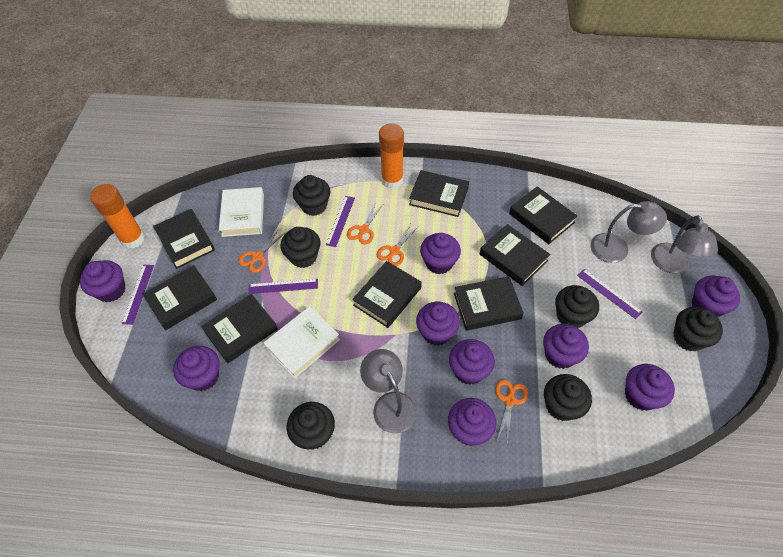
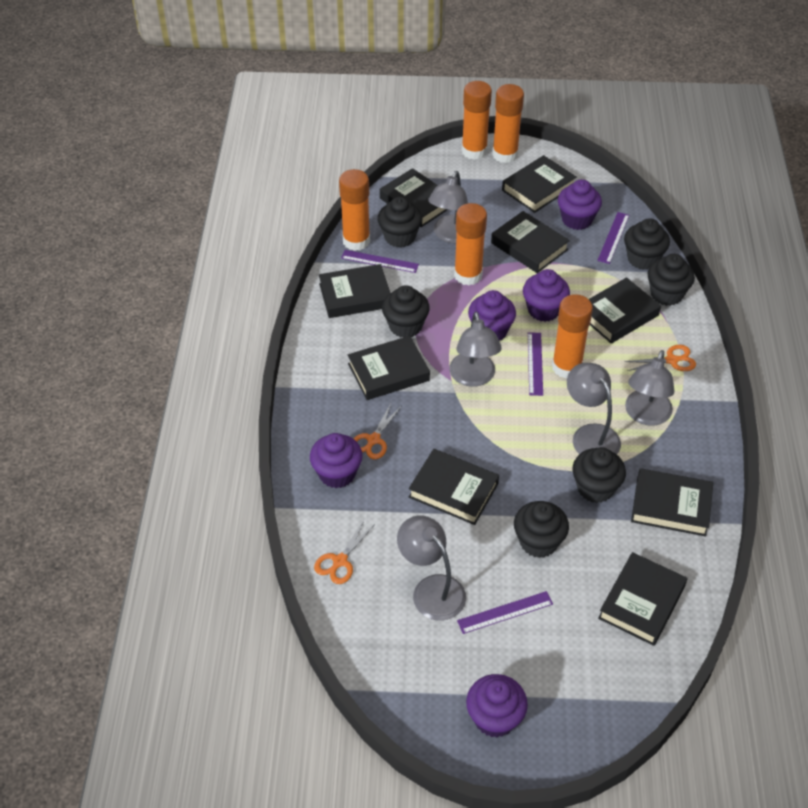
black book: 8 -> 9
grey lamp: 3 -> 5
orange glue stick: 2 -> 5
orange scissors: 4 -> 3
purple cupcake: 9 -> 5
white book: 2 -> 0

